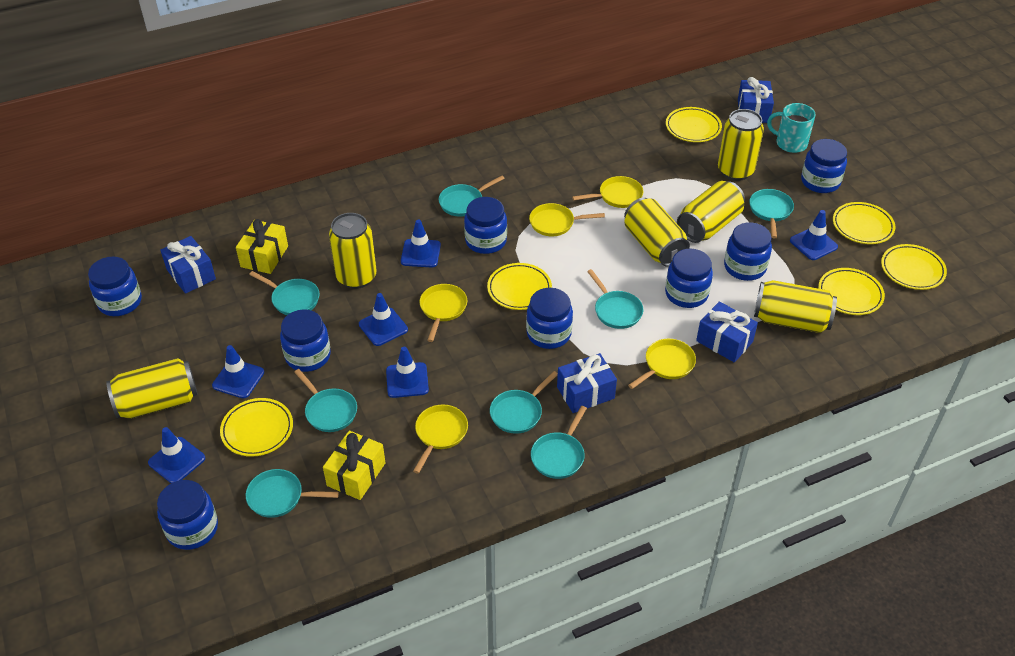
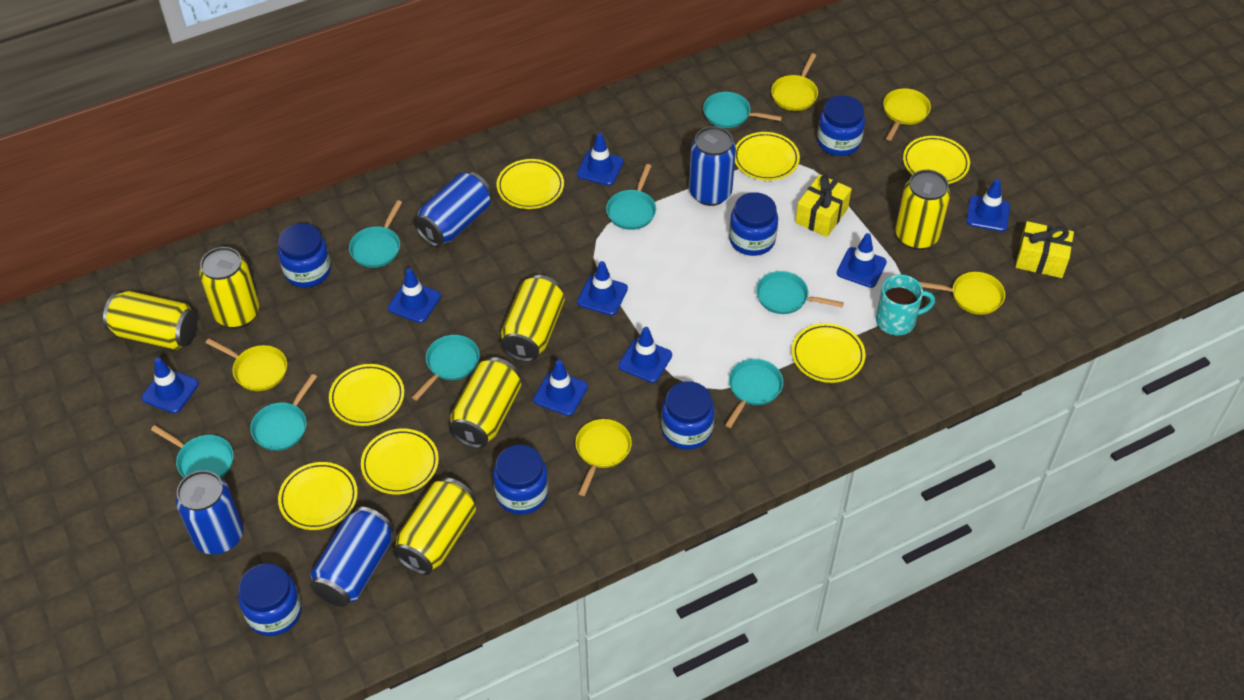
blue can: 0 -> 4
blue gift: 4 -> 0
blue jar: 8 -> 6
blue traffic cone: 6 -> 8
yellow plate: 6 -> 7

